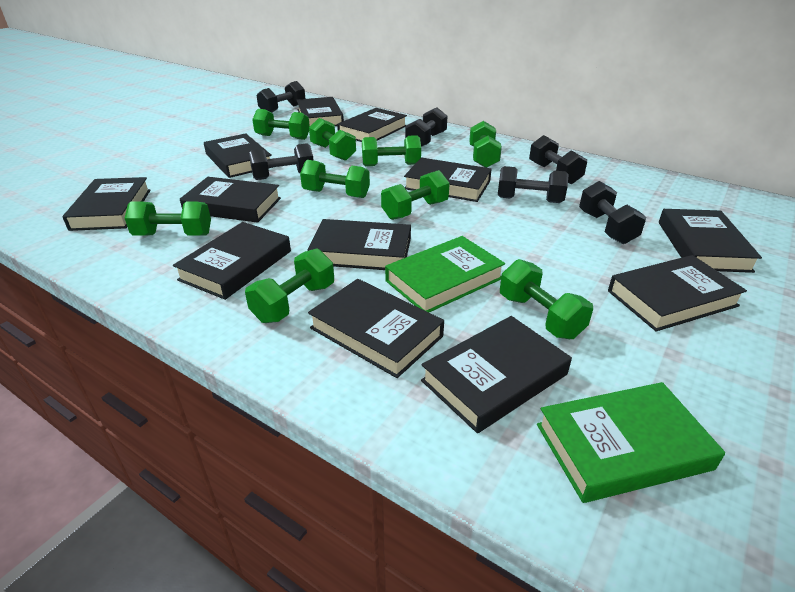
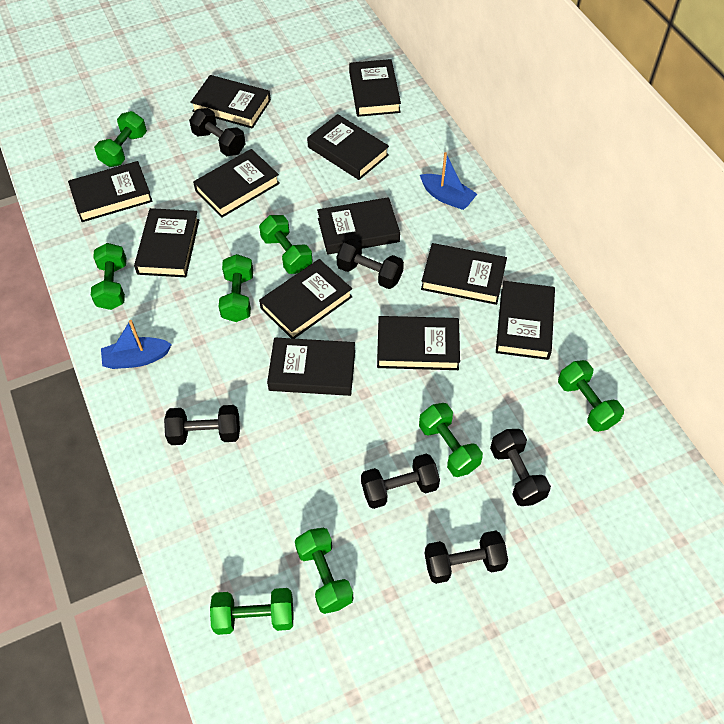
blue boat: 0 -> 2
green book: 2 -> 0
green dumbbell: 9 -> 8

